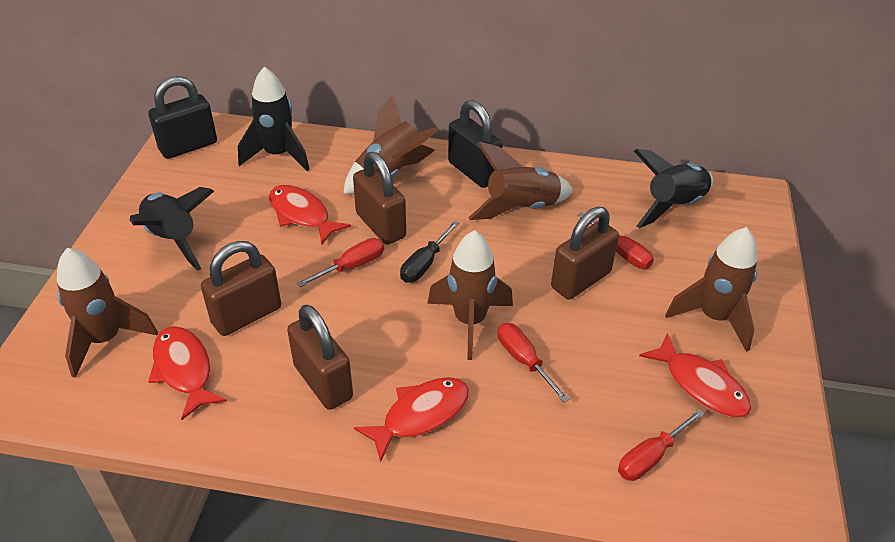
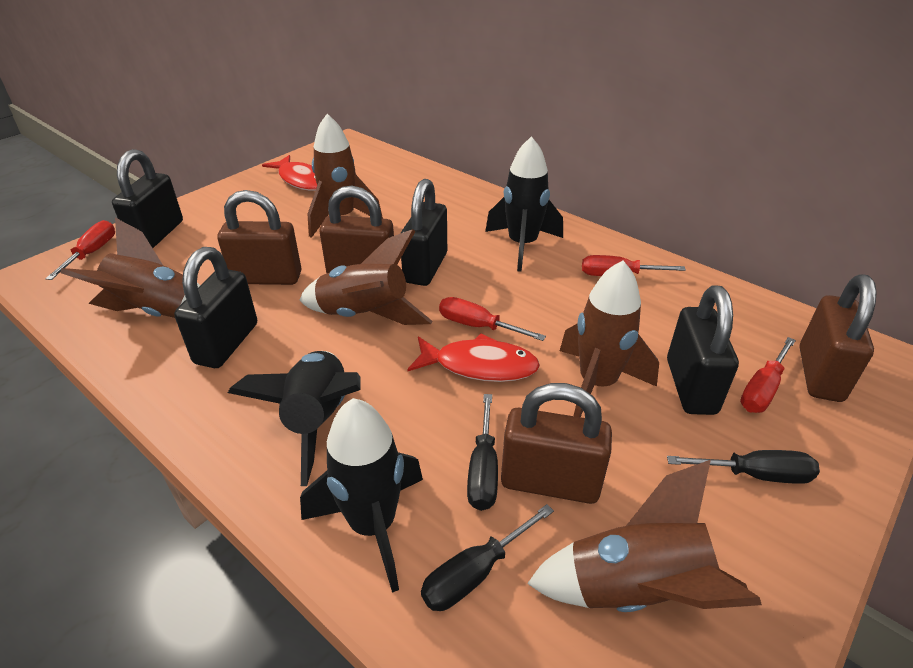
black padlock: 2 -> 4
black screwdriver: 1 -> 3
red fish: 4 -> 2

